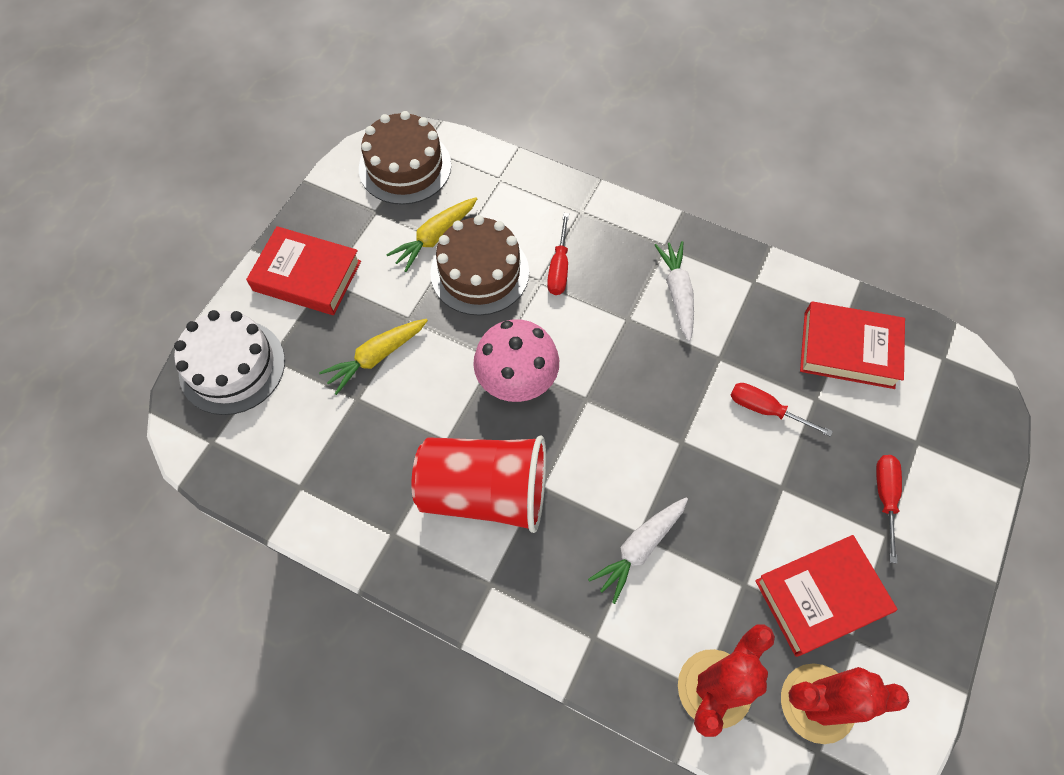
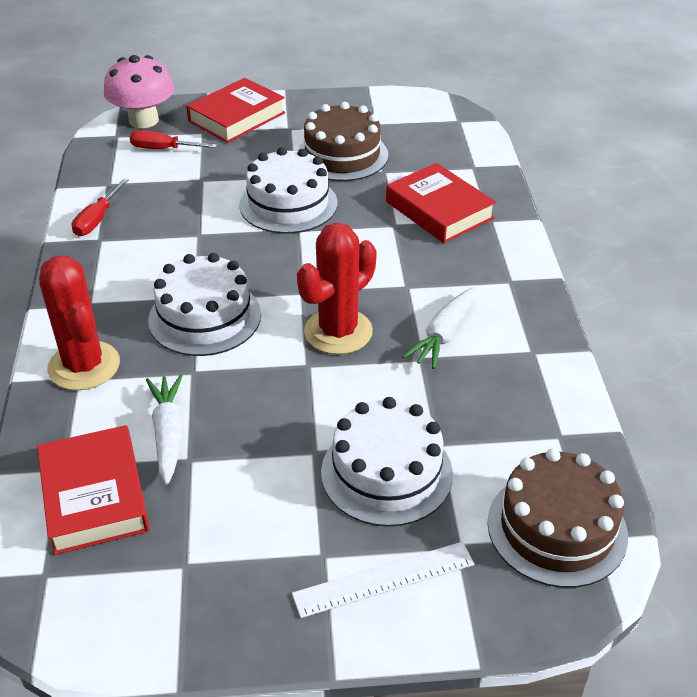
red cup: 1 -> 0
red screwdriver: 3 -> 2
white cake: 1 -> 3
white ruler: 0 -> 1
yellow carrot: 2 -> 0

